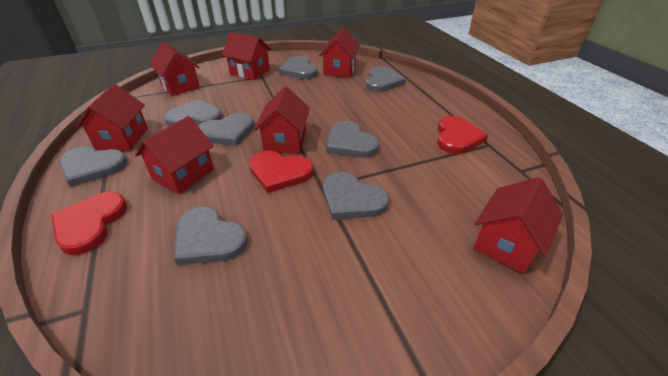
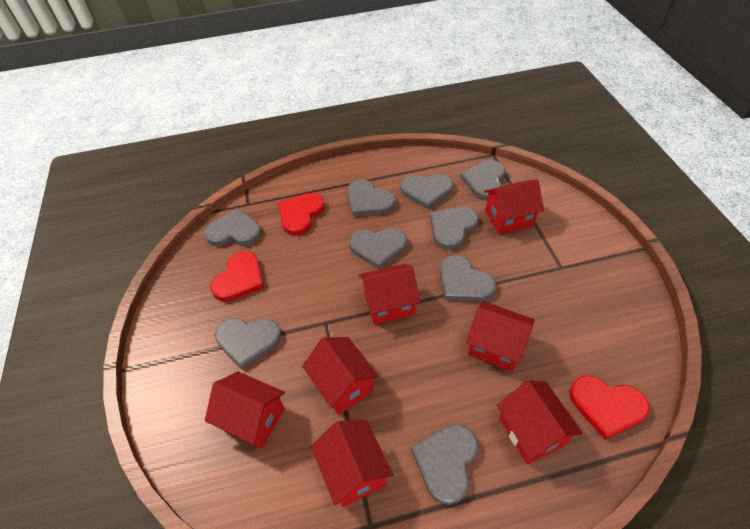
grey heart: 8 -> 9

